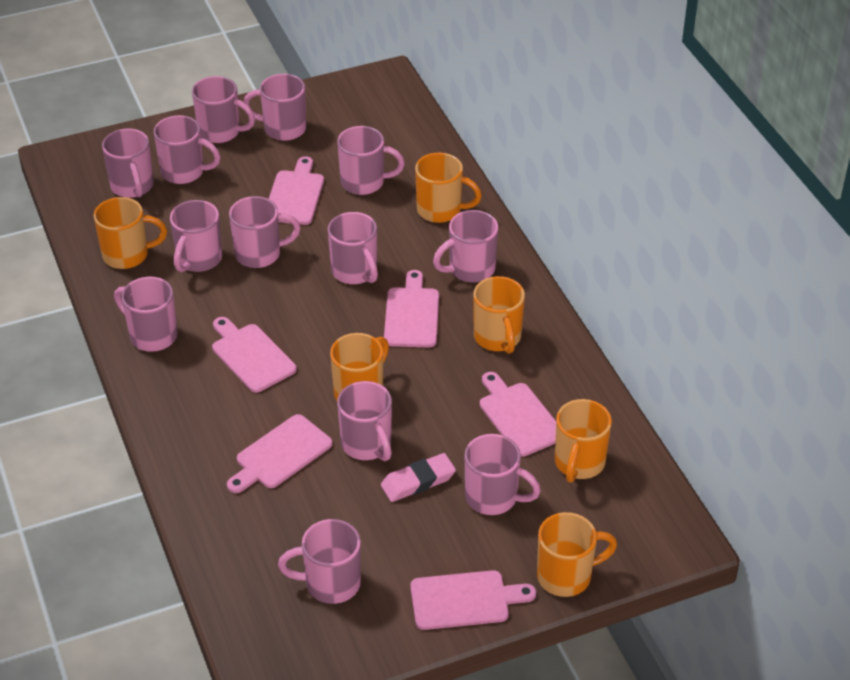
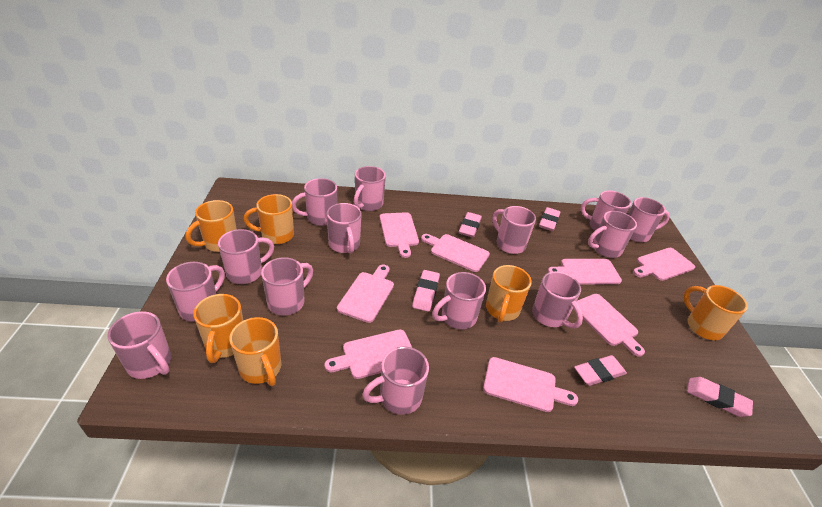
pink cutting board: 6 -> 8
pink eraser: 1 -> 5
pink mug: 13 -> 14

